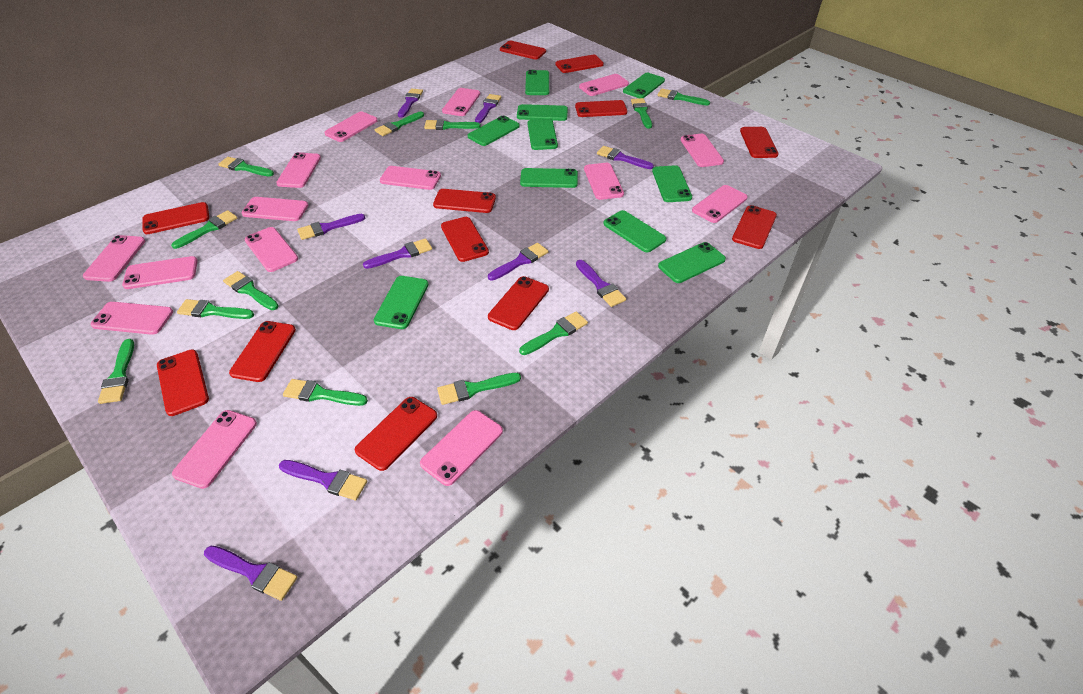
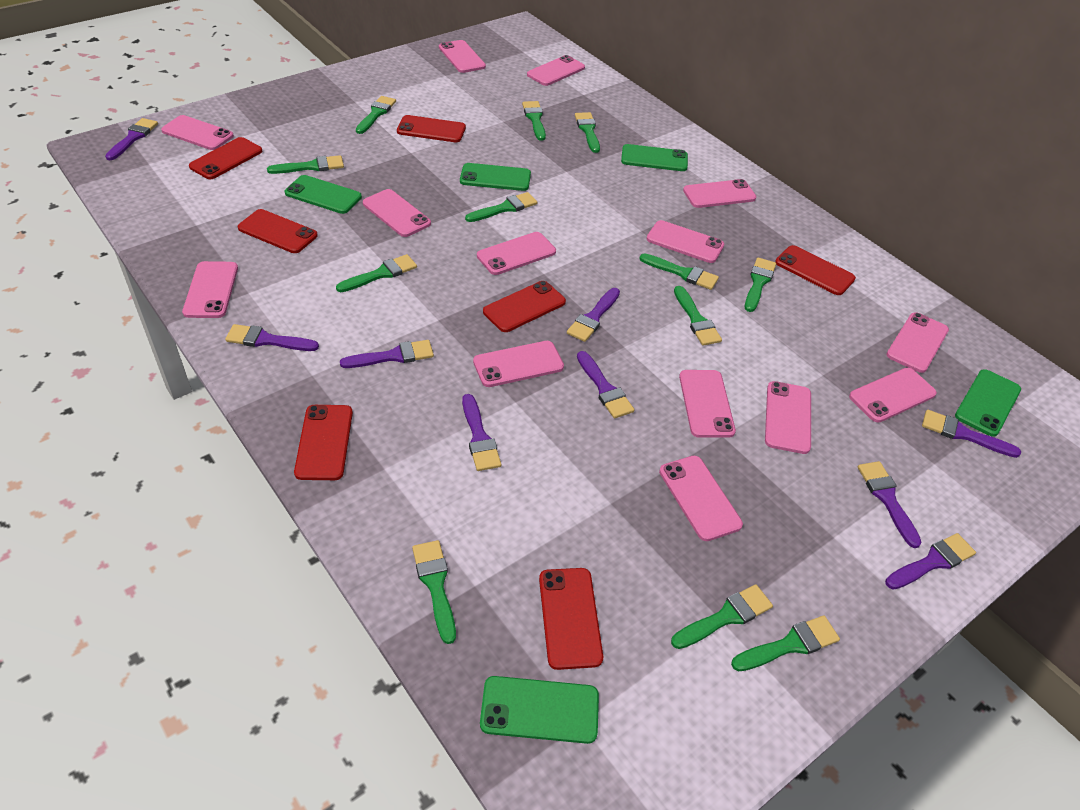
green phone: 10 -> 5
pink phone: 15 -> 14
red phone: 12 -> 7

